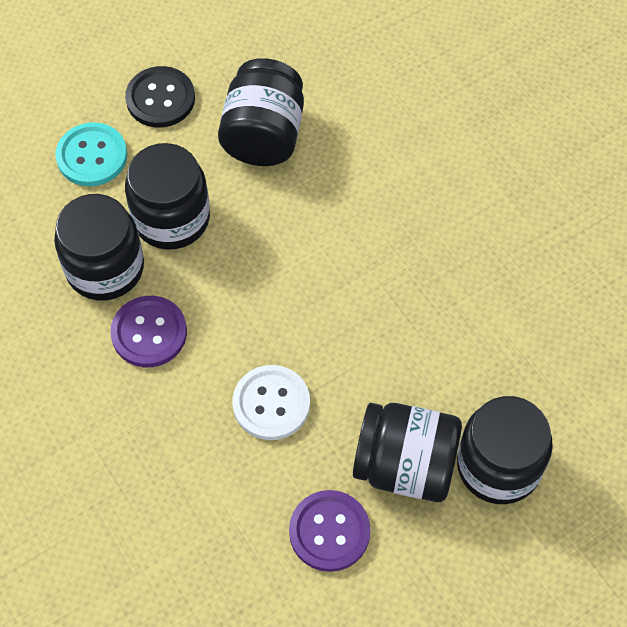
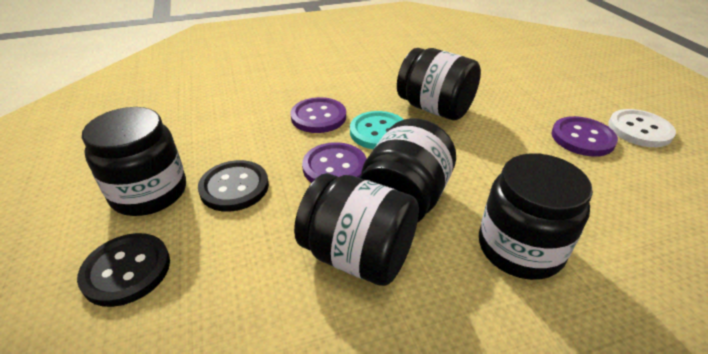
black button: 1 -> 2
purple button: 2 -> 3

